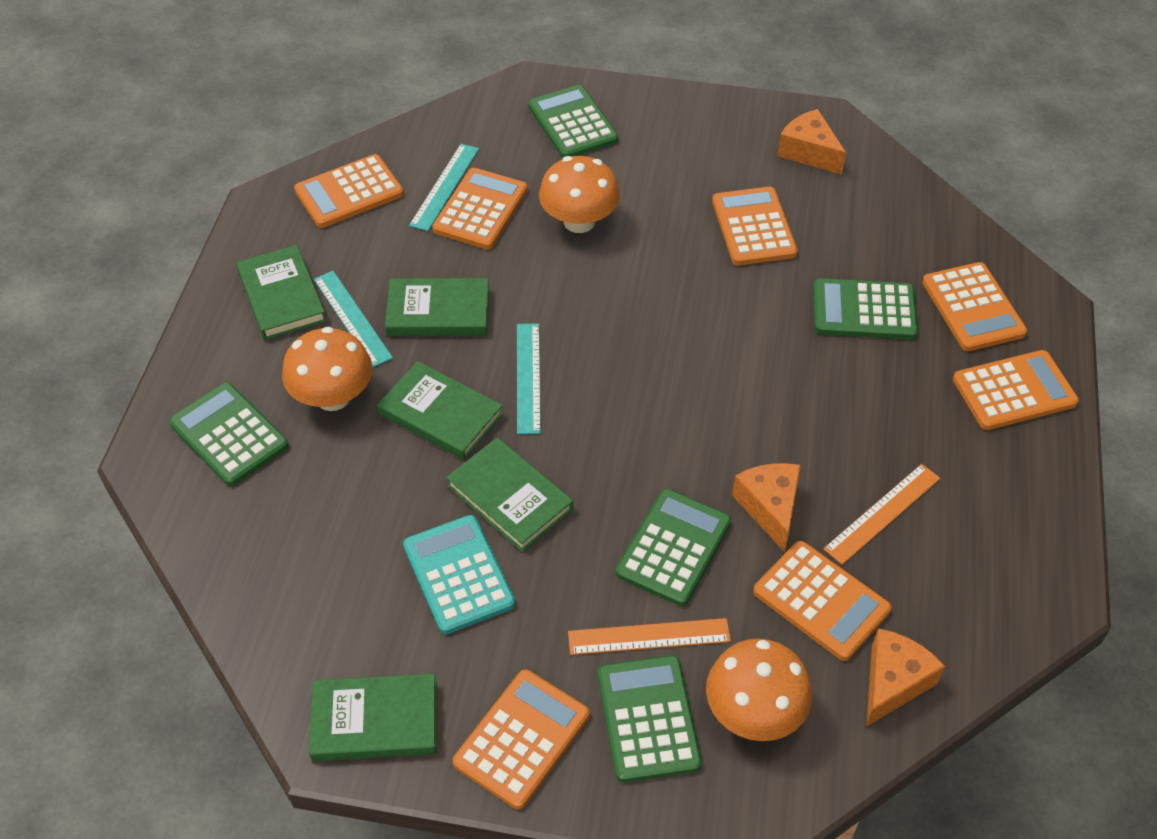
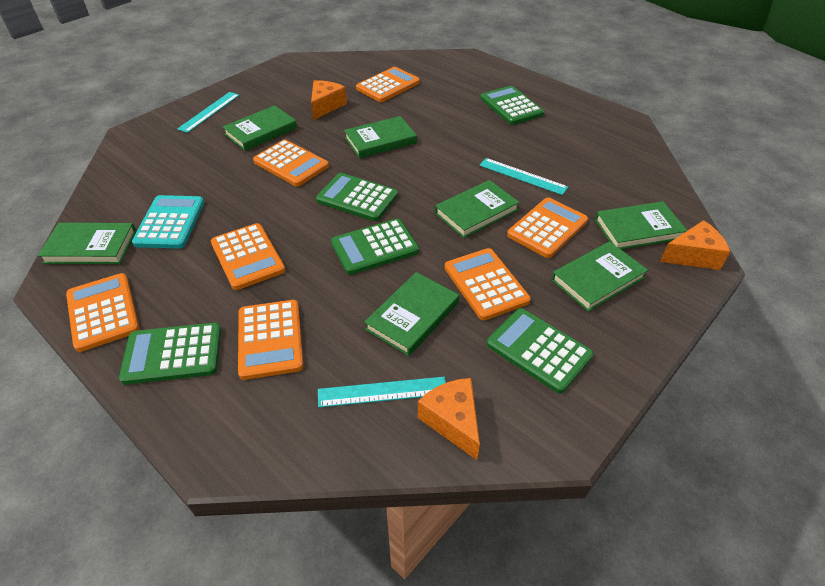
green book: 5 -> 7
orange mushroom: 3 -> 0
orange ruler: 2 -> 0

